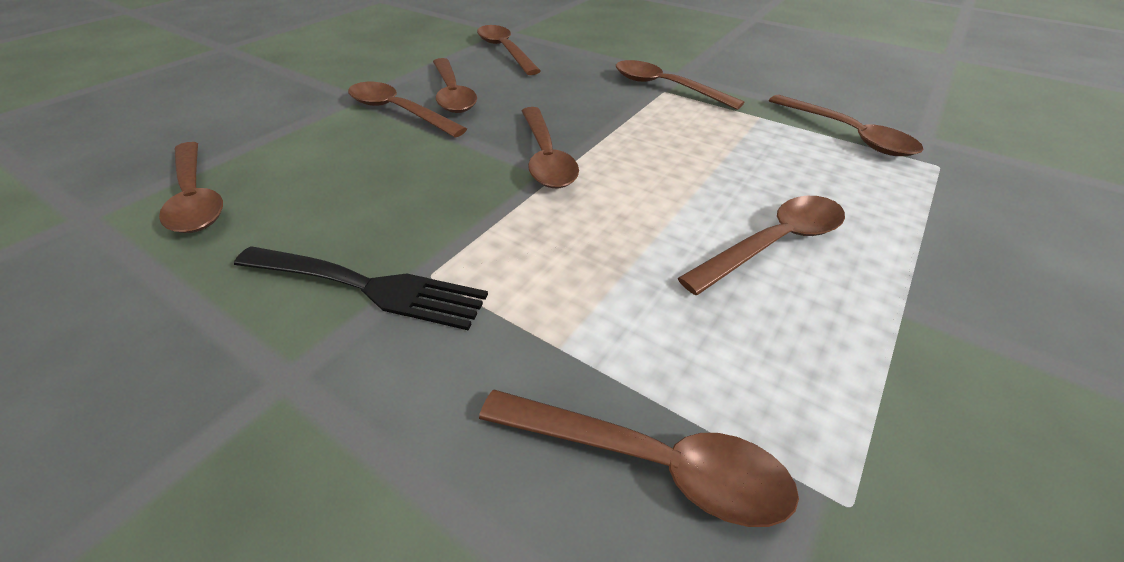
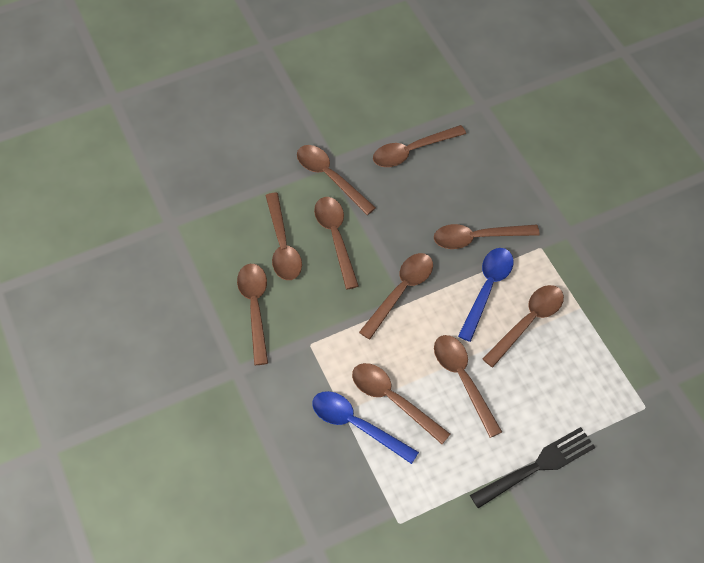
blue spoon: 0 -> 2
brown spoon: 9 -> 10

